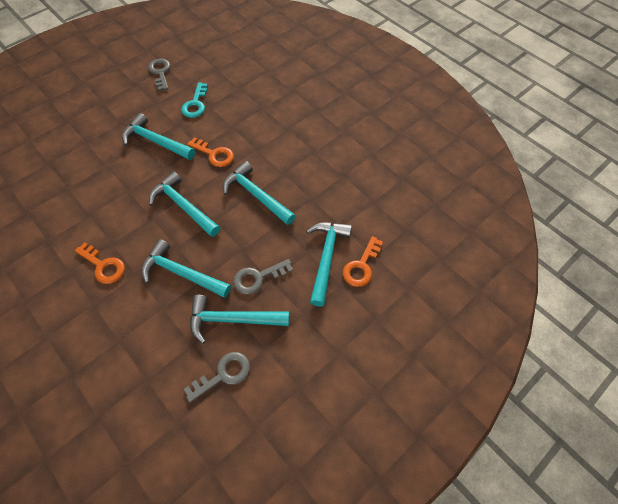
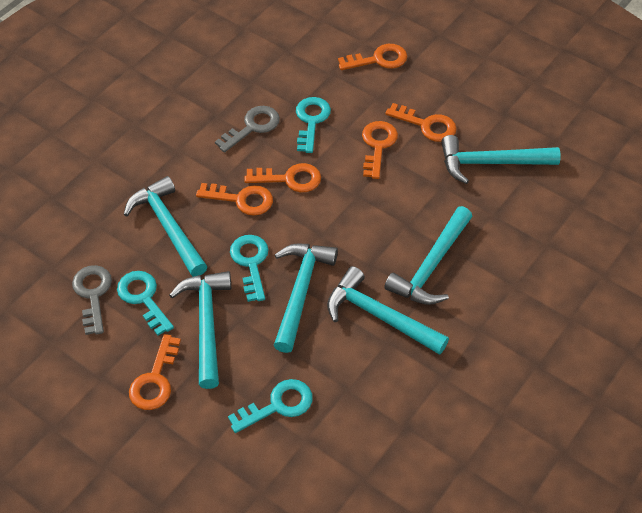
grey key: 3 -> 2
orange key: 3 -> 6
turquoise key: 1 -> 4

